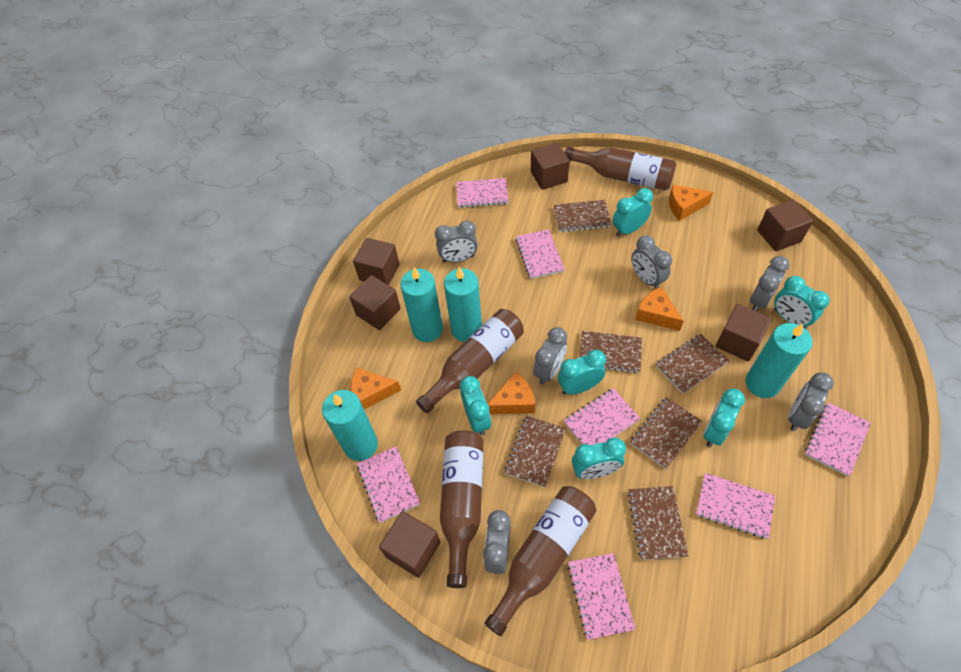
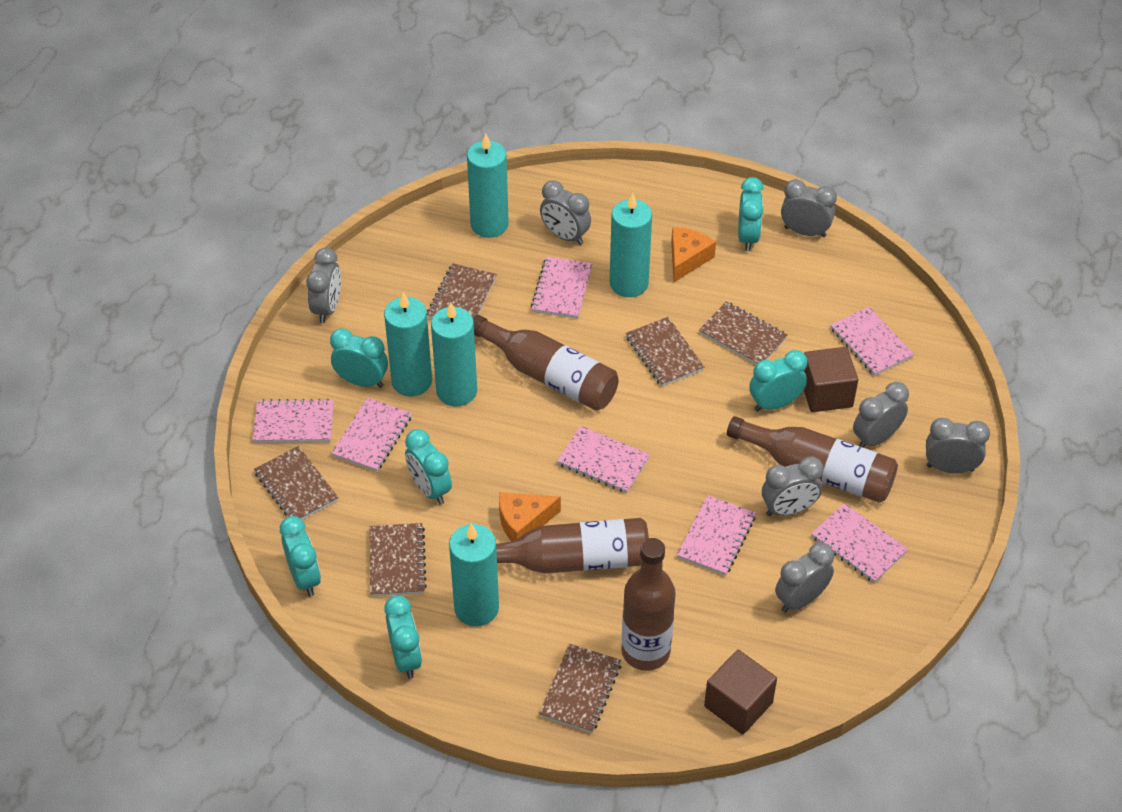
brown cube: 6 -> 2
grey clock: 6 -> 7
orange cheese: 4 -> 2
turquoise candle: 4 -> 5

